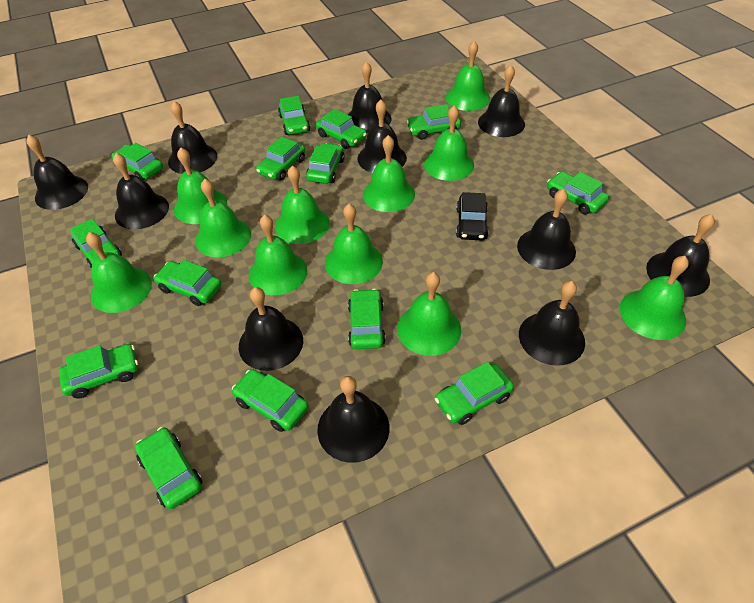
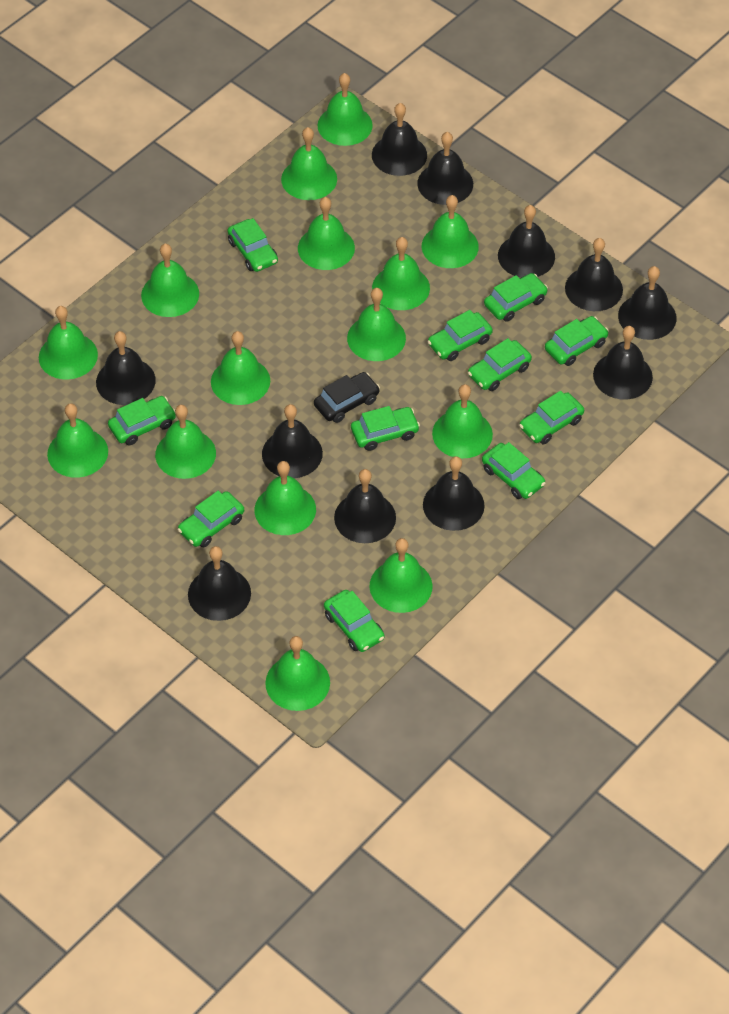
green bell: 11 -> 15
green car: 14 -> 11

